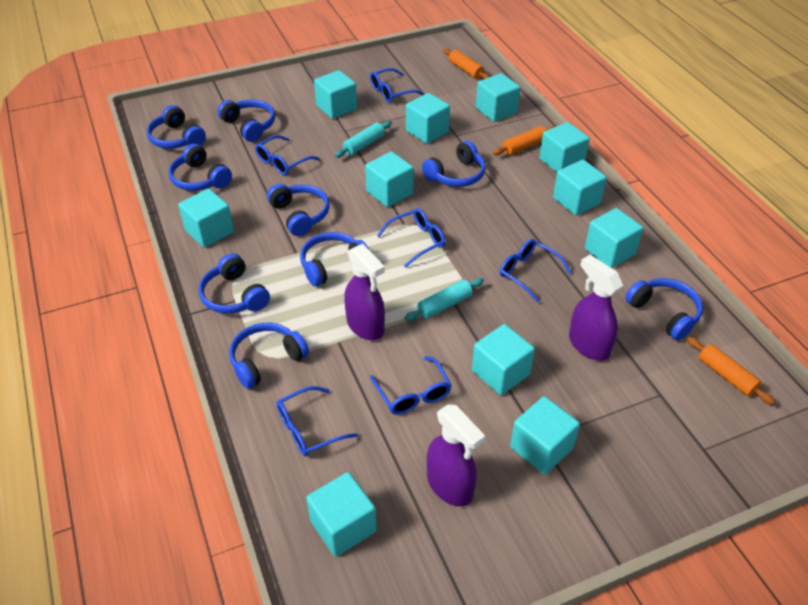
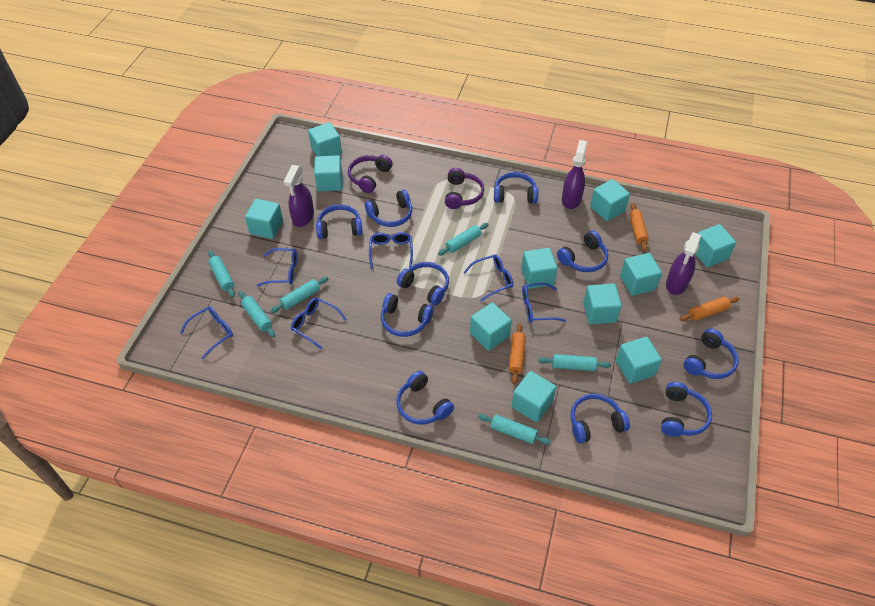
blue headphones: 9 -> 10
purple headphones: 0 -> 2
turquoise rolling pin: 2 -> 6

